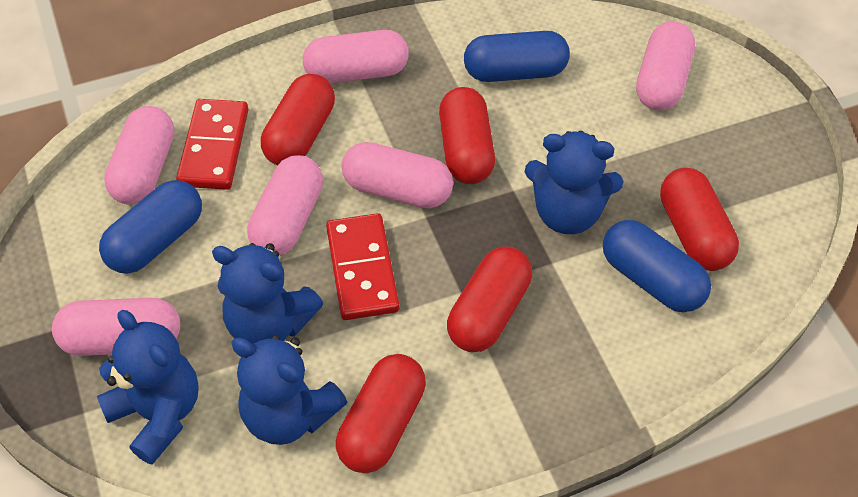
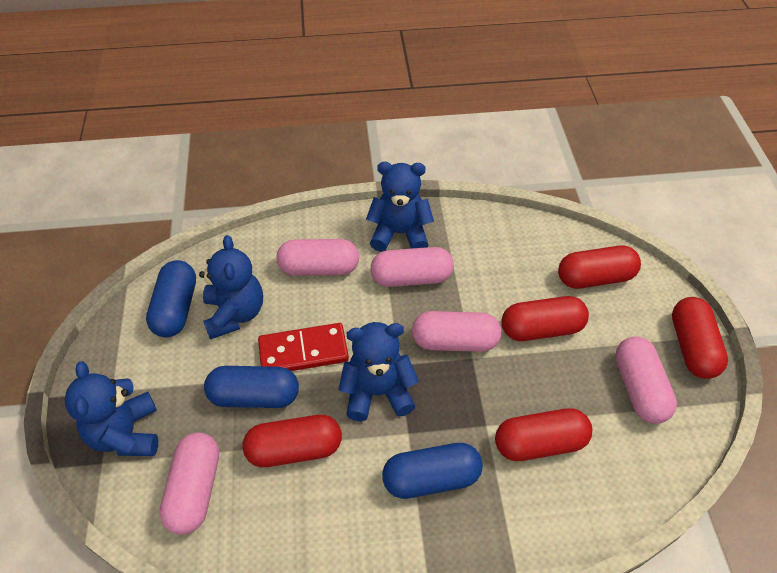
pink capsule: 6 -> 5
red domino: 2 -> 1

